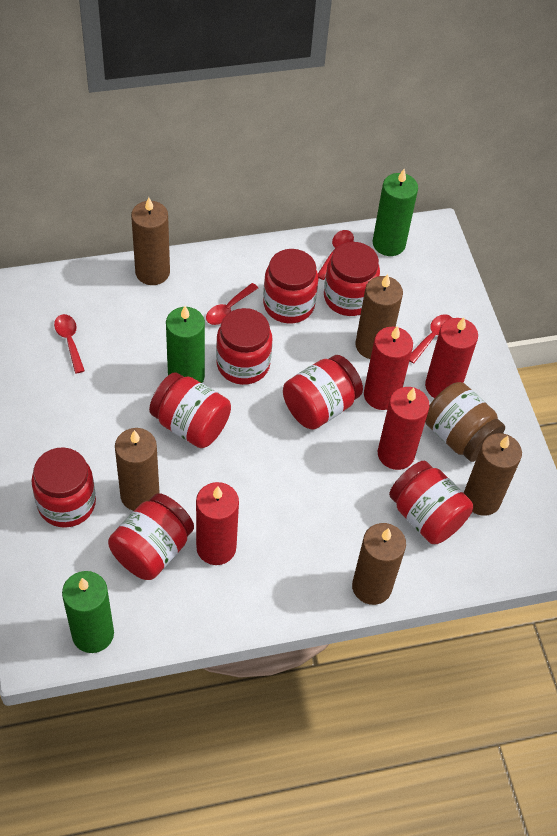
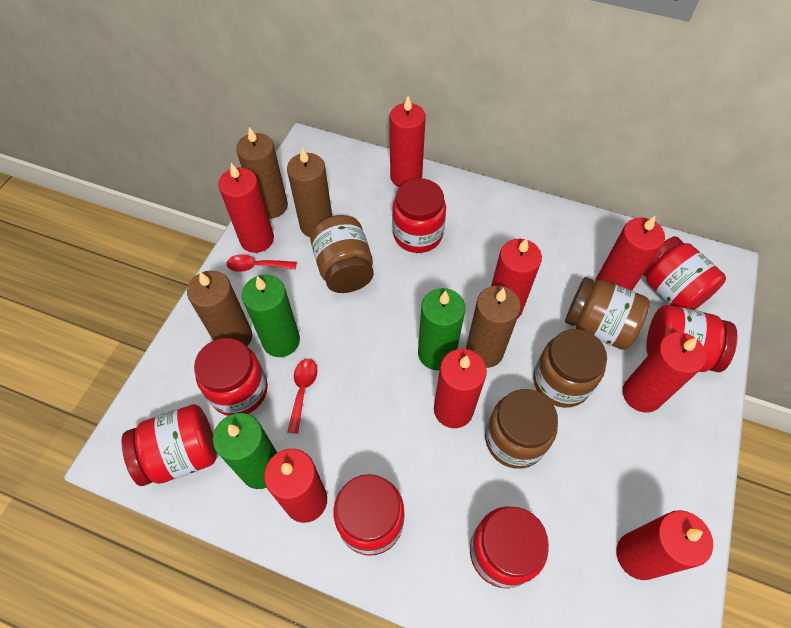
brown candle: 5 -> 4
brown jar: 1 -> 4
red candle: 4 -> 8
red jar: 8 -> 7
red spoon: 4 -> 2

